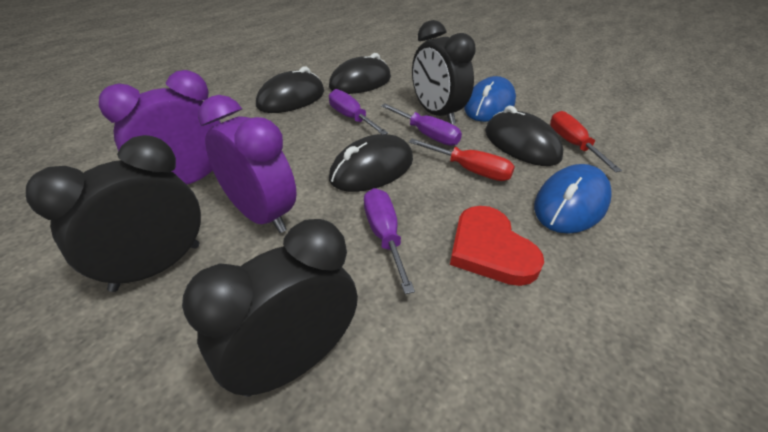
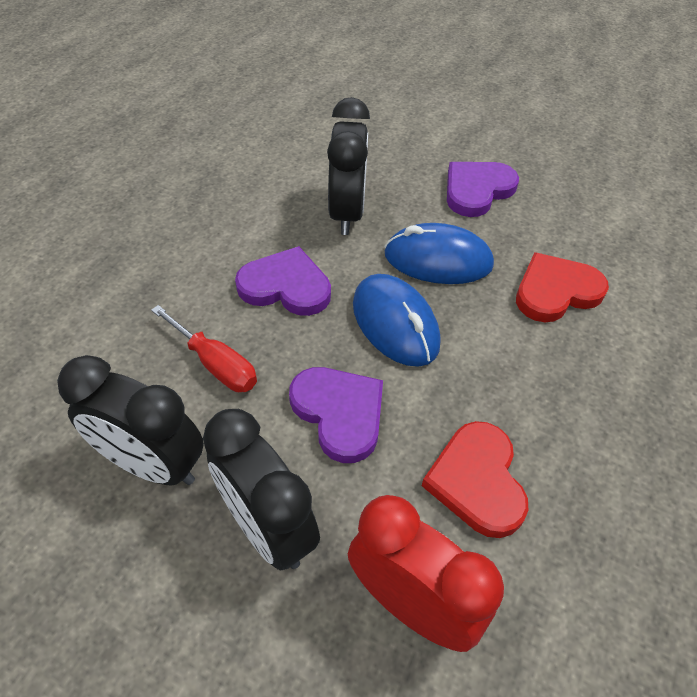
black mouse: 4 -> 0
purple clock: 2 -> 0
purple heart: 0 -> 3
purple screwdriver: 3 -> 0
red clock: 0 -> 1
red heart: 1 -> 2
red screwdriver: 2 -> 1

